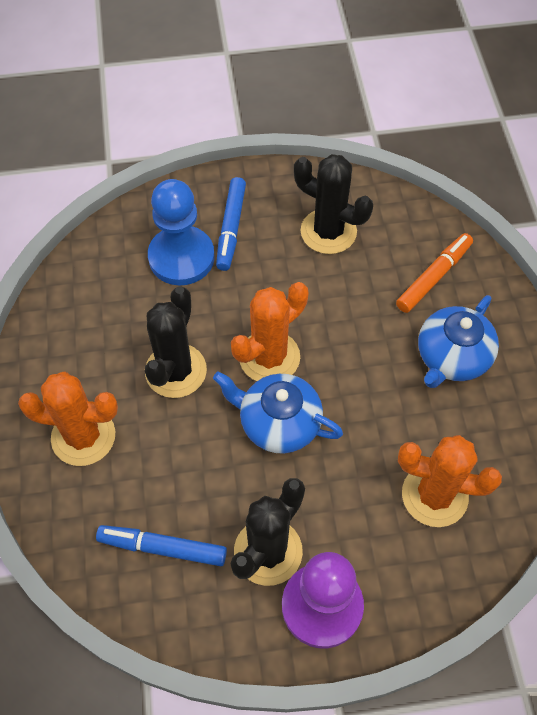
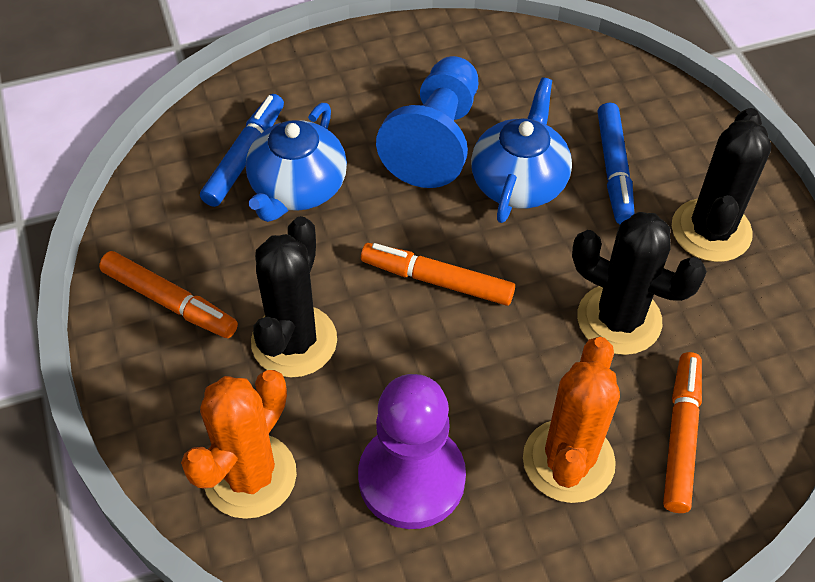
orange cactus: 3 -> 2
orange marker: 1 -> 3

